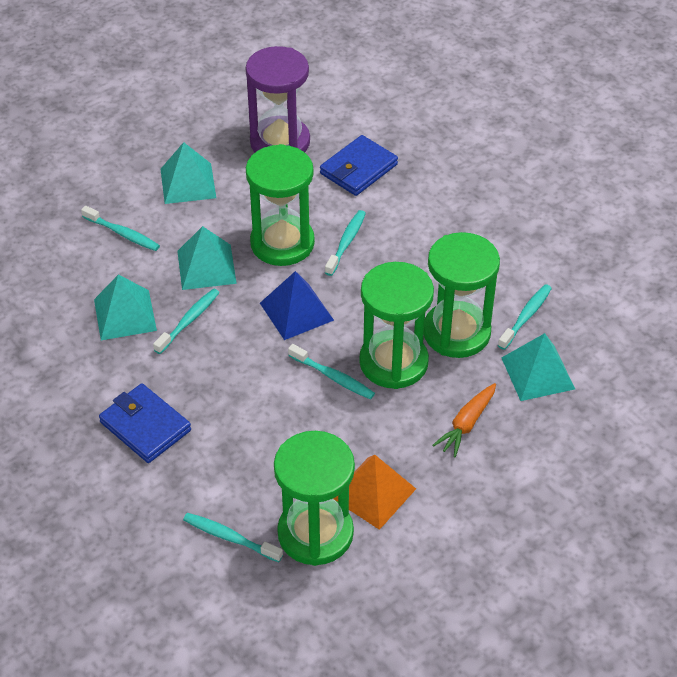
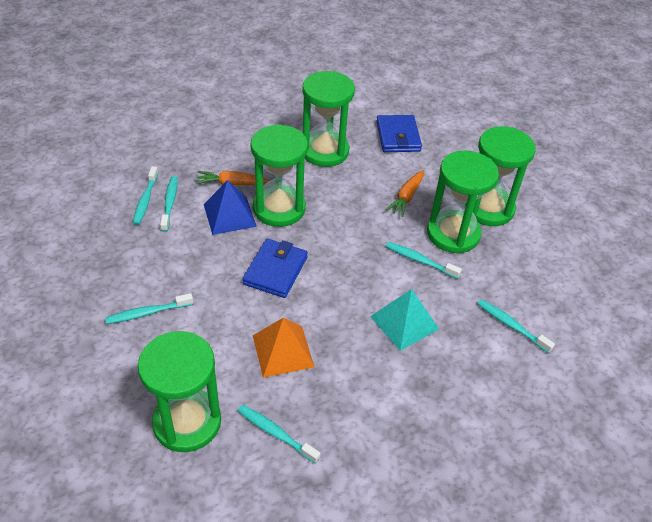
green hourglass: 4 -> 5
orange carrot: 1 -> 2
purple hourglass: 1 -> 0
turquoise pyramid: 4 -> 1

